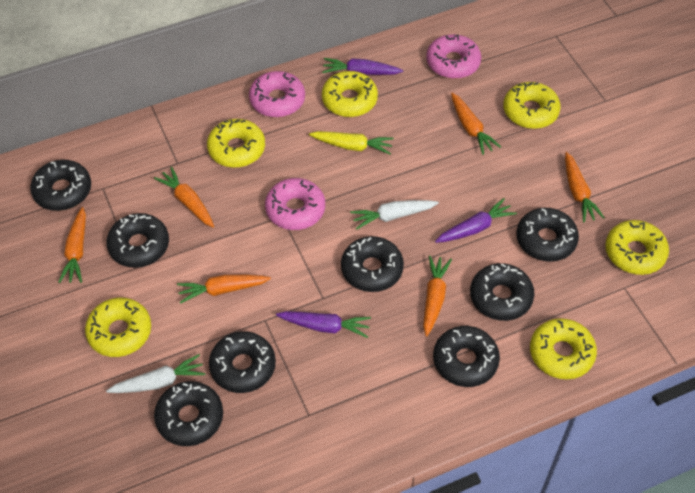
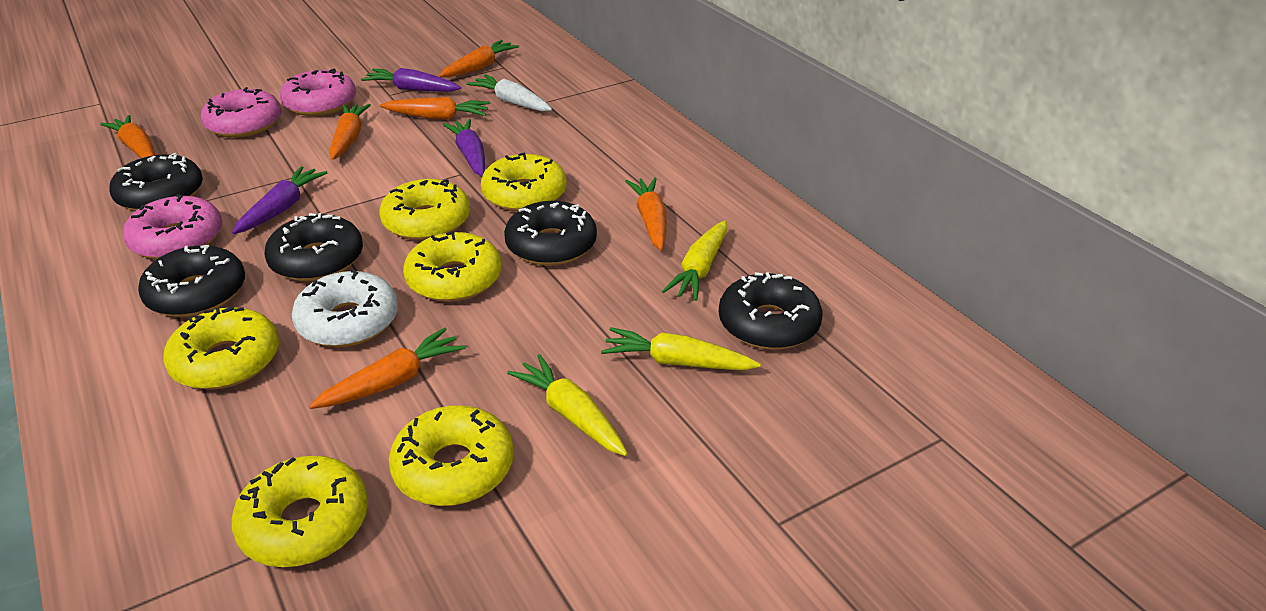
black donut: 8 -> 5
white carrot: 2 -> 1
white donut: 0 -> 1
yellow carrot: 1 -> 3

